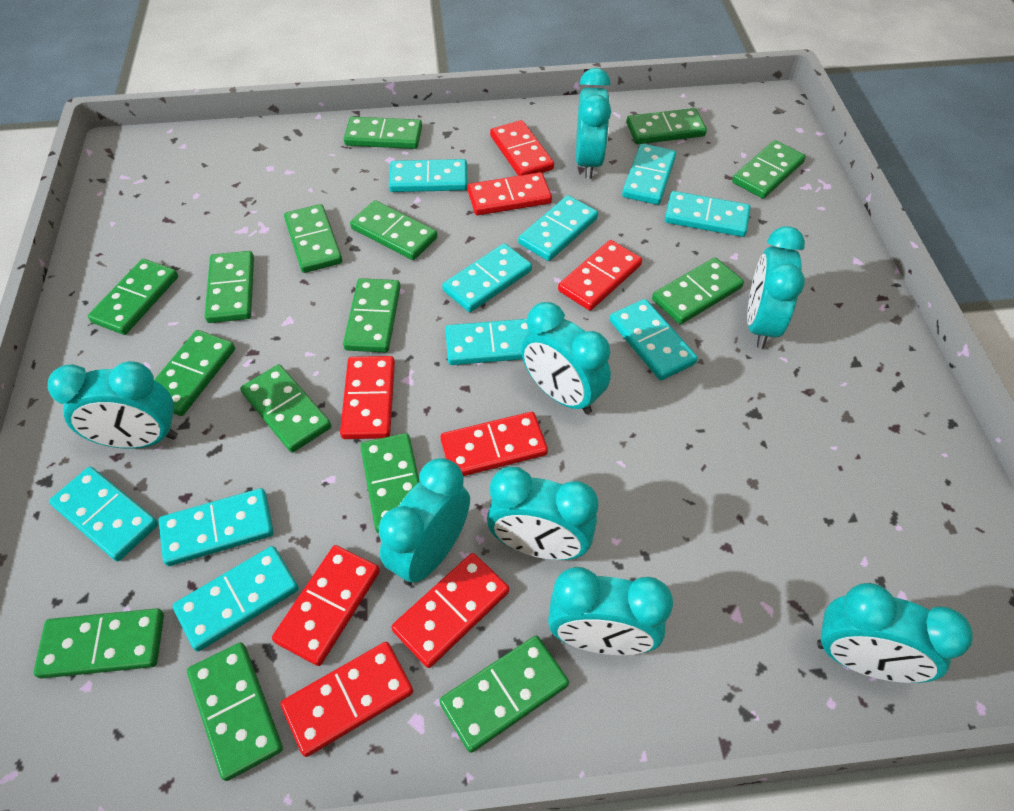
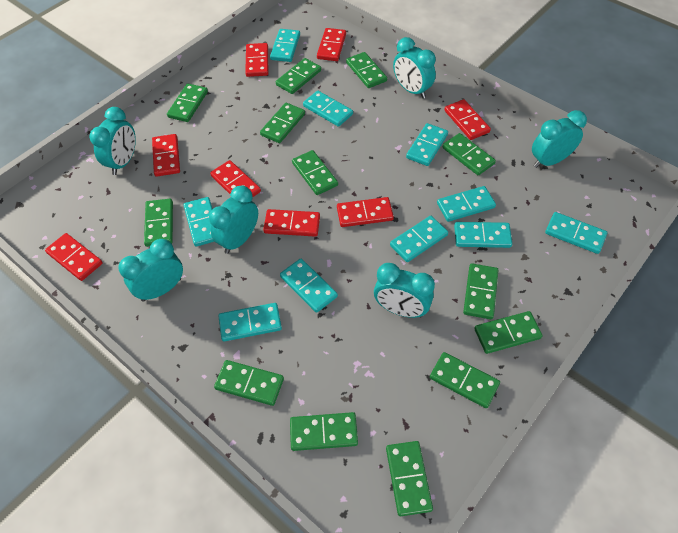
green domino: 15 -> 13
turquoise clock: 8 -> 6

